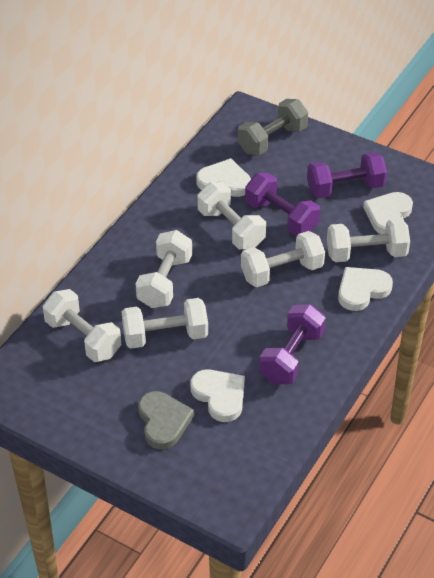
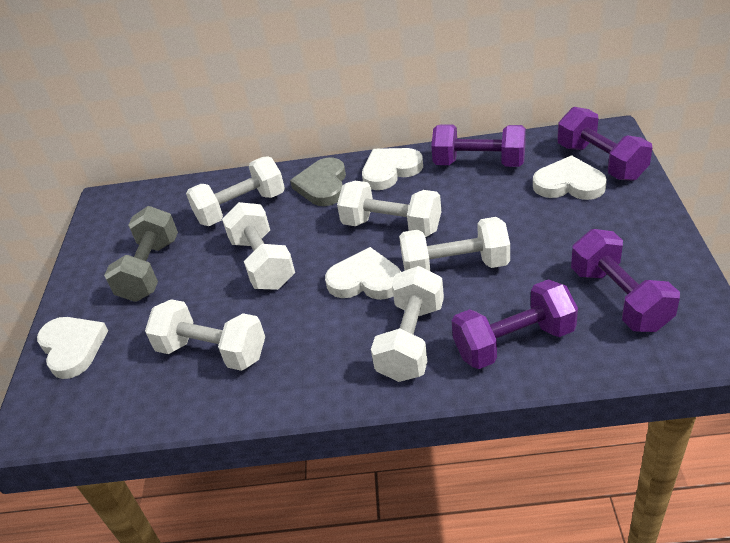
purple dumbbell: 3 -> 4

